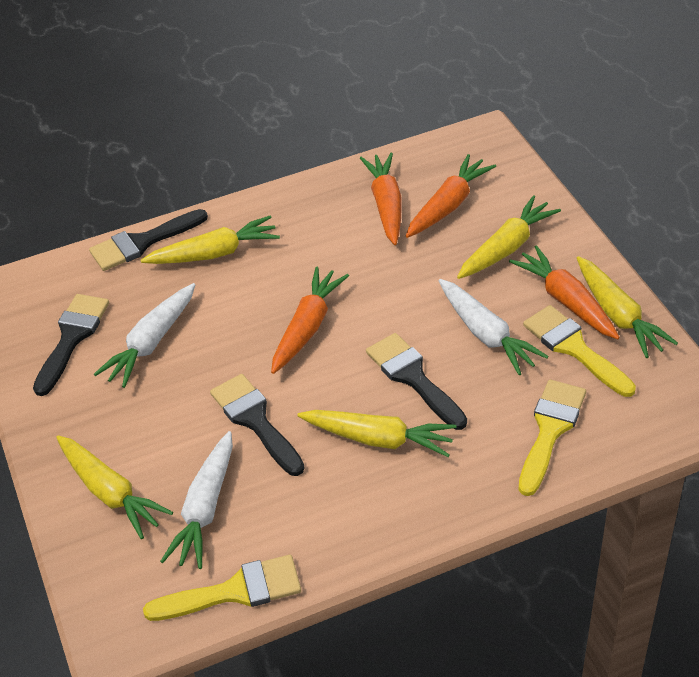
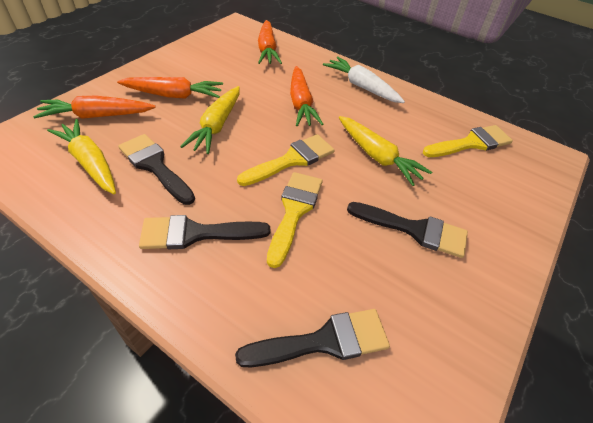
white carrot: 3 -> 1
yellow carrot: 5 -> 3

